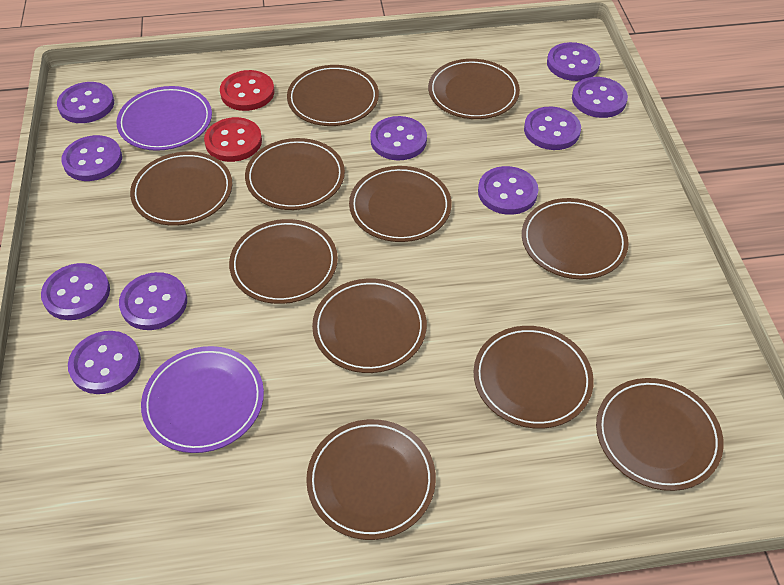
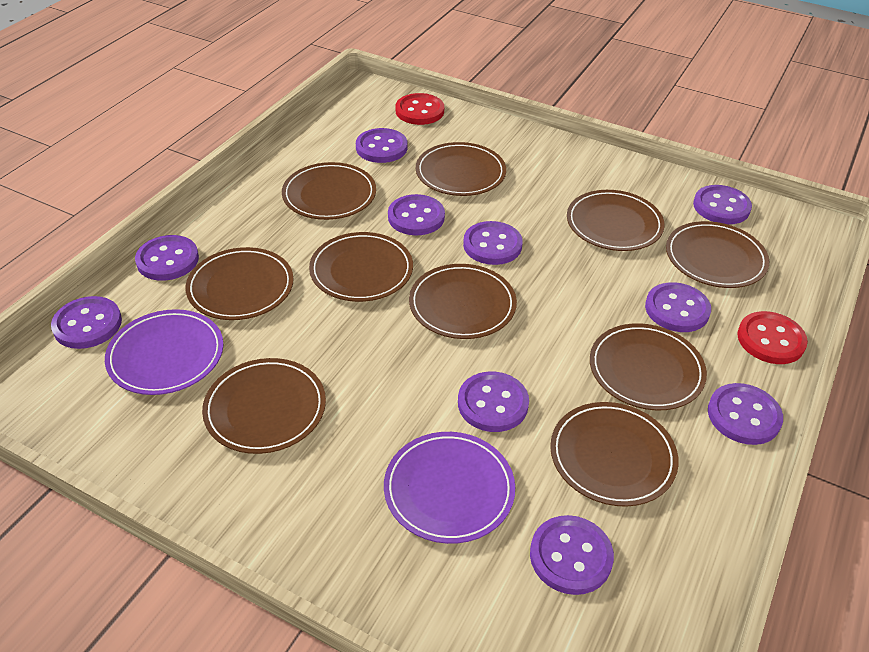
brown plate: 11 -> 10

